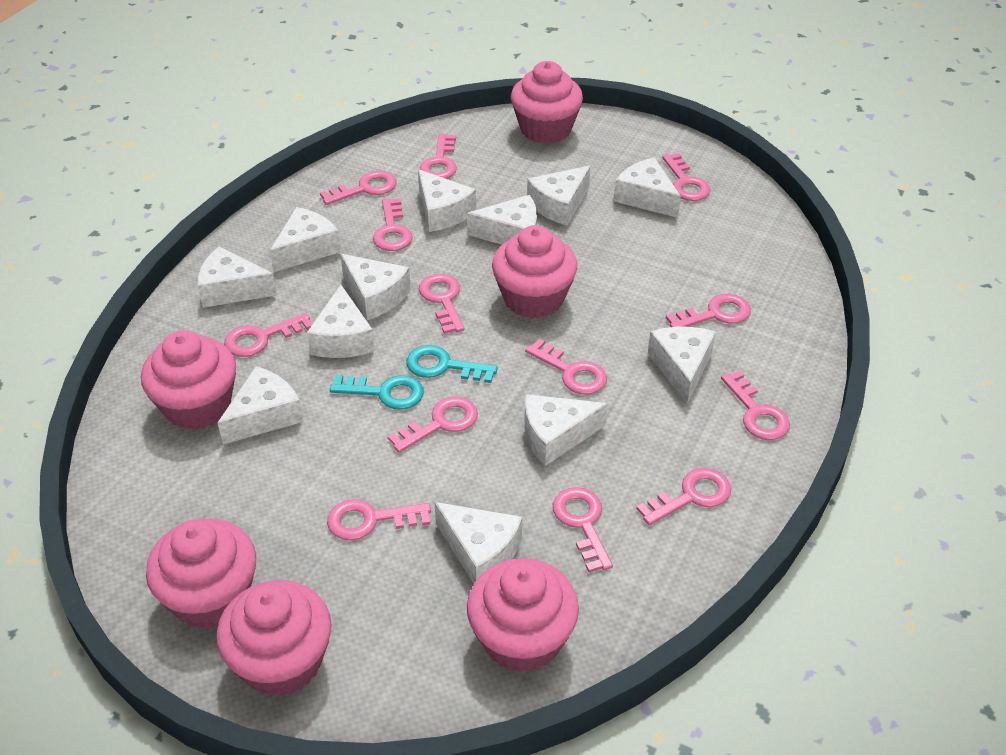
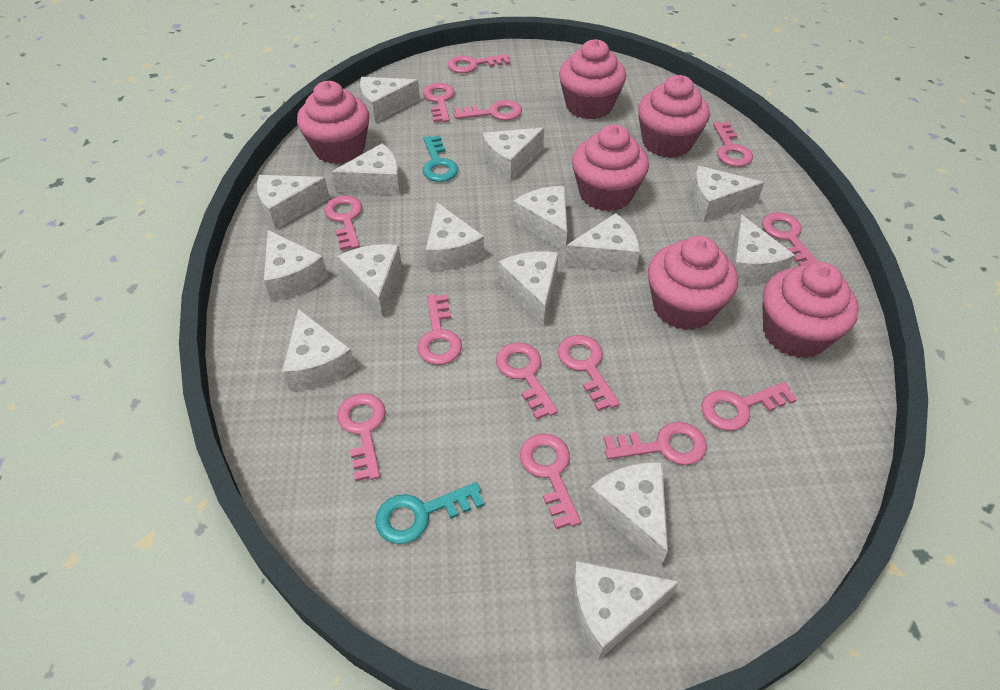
white cheese: 12 -> 15

